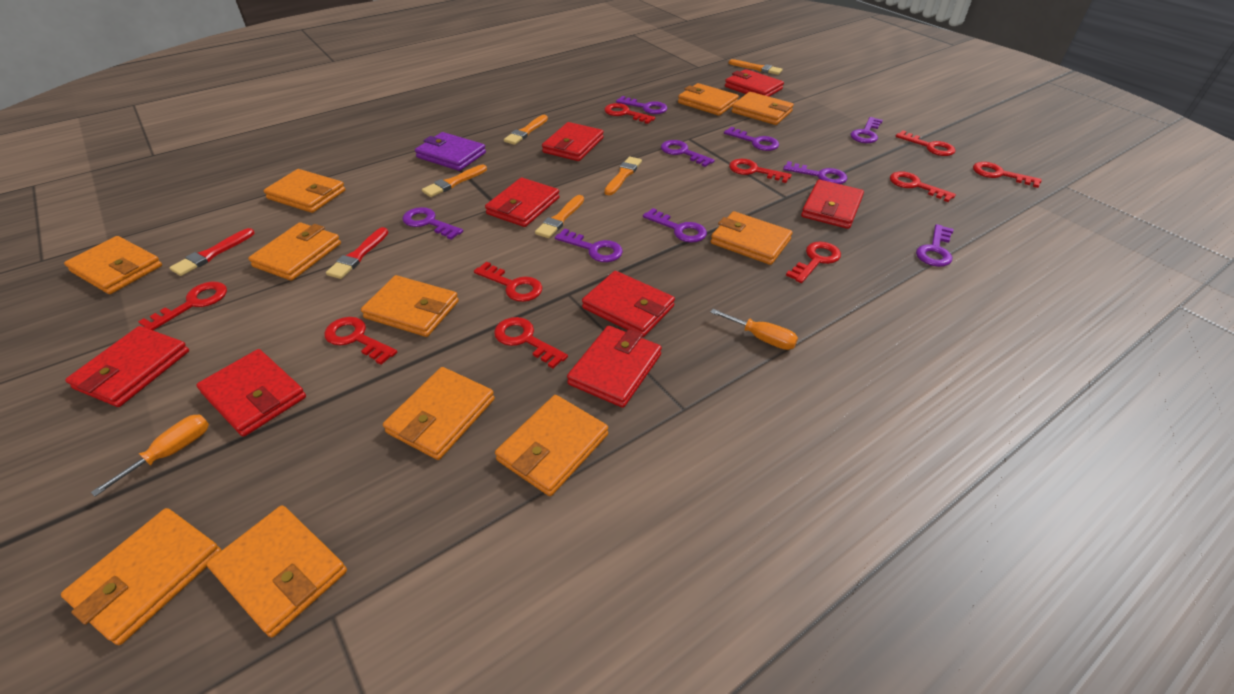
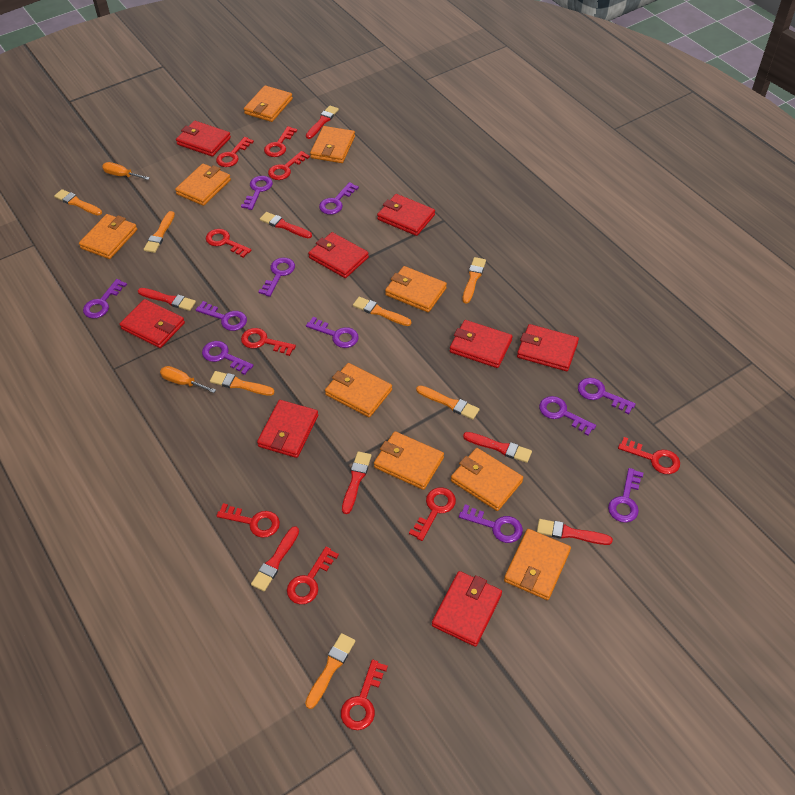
orange brush: 5 -> 7
orange wallet: 11 -> 9
purple key: 9 -> 11
purple wallet: 1 -> 0
red brush: 2 -> 7

